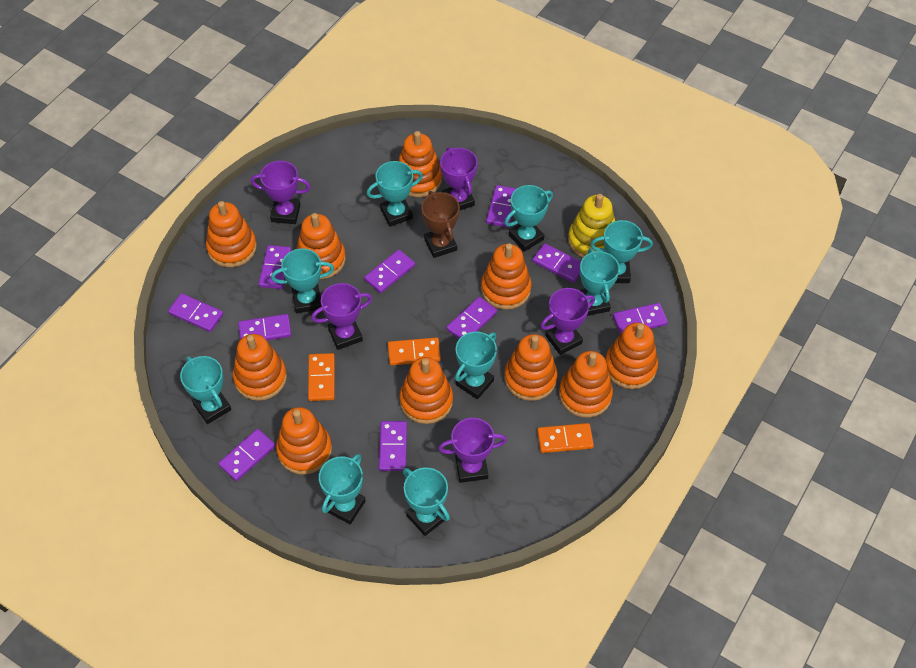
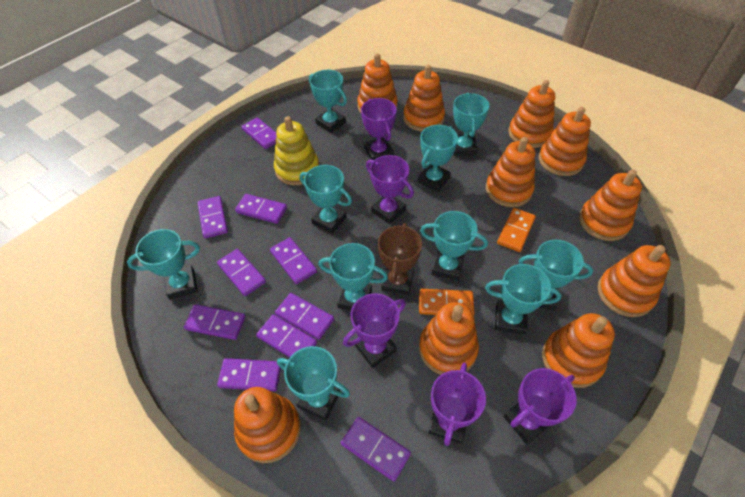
orange domino: 3 -> 2
turquoise trophy: 9 -> 10

